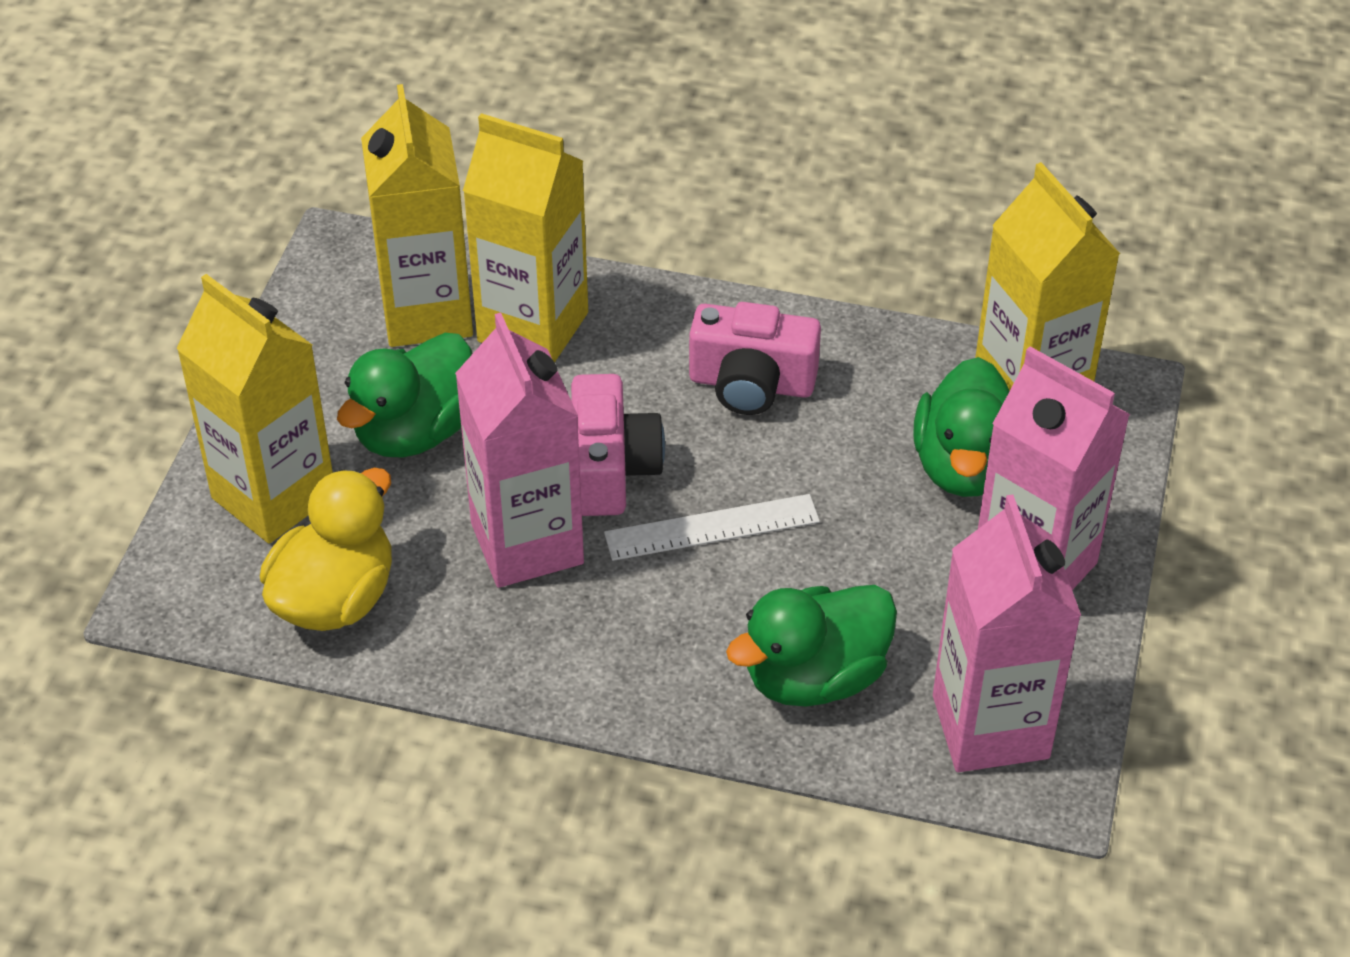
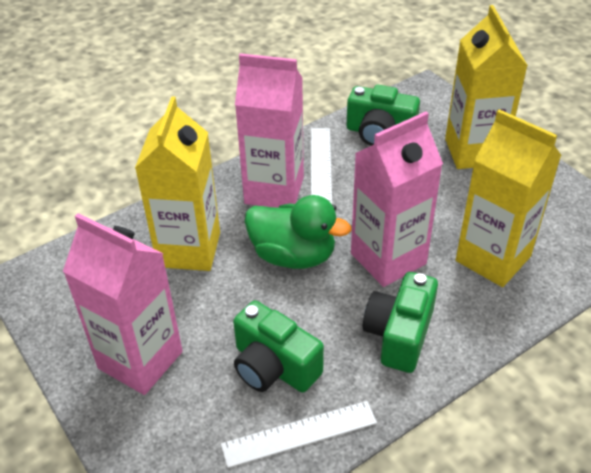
green camera: 0 -> 3
green duck: 3 -> 1
pink camera: 2 -> 0
white ruler: 1 -> 2
yellow carton: 4 -> 3
yellow duck: 1 -> 0

